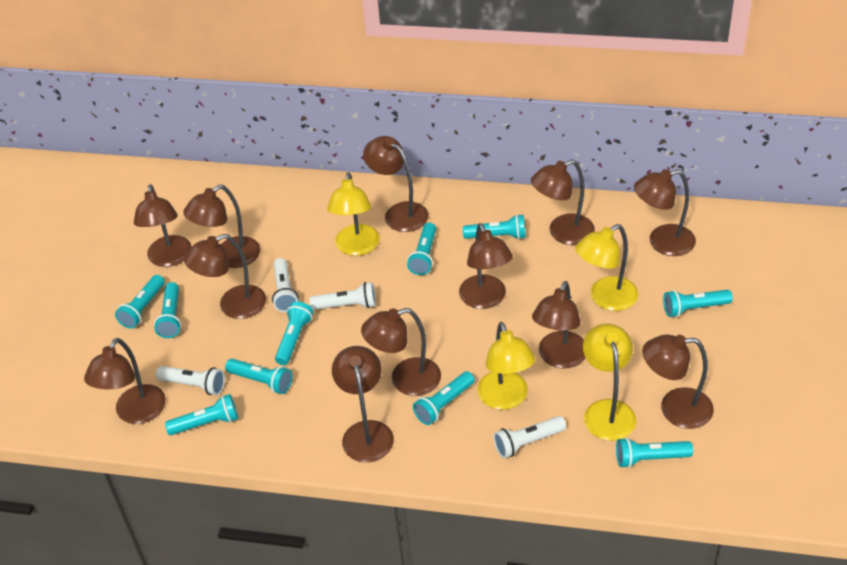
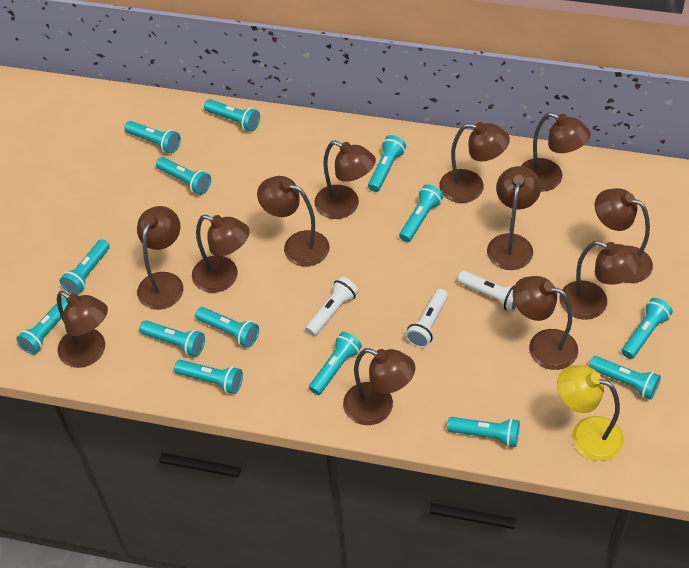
turquoise flashlight: 10 -> 14
white flashlight: 4 -> 3
yellow lamp: 4 -> 1

